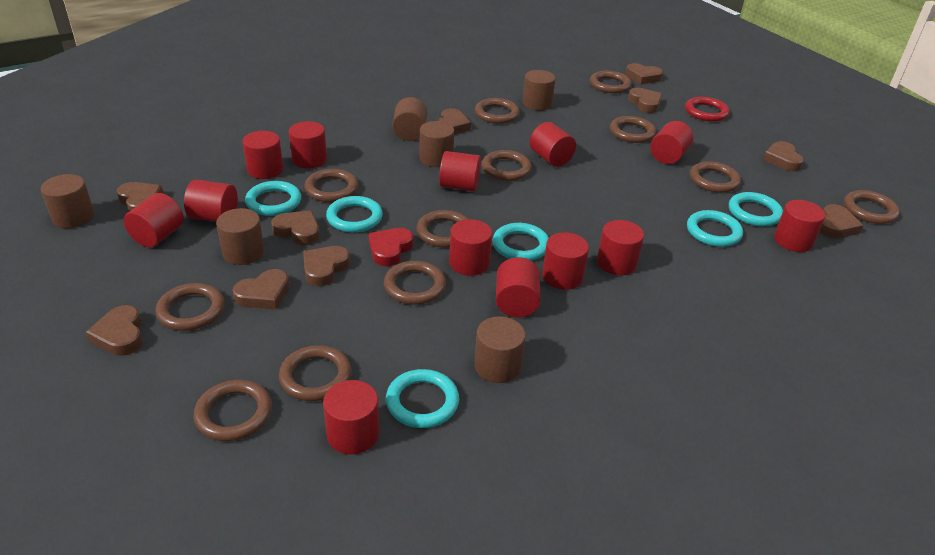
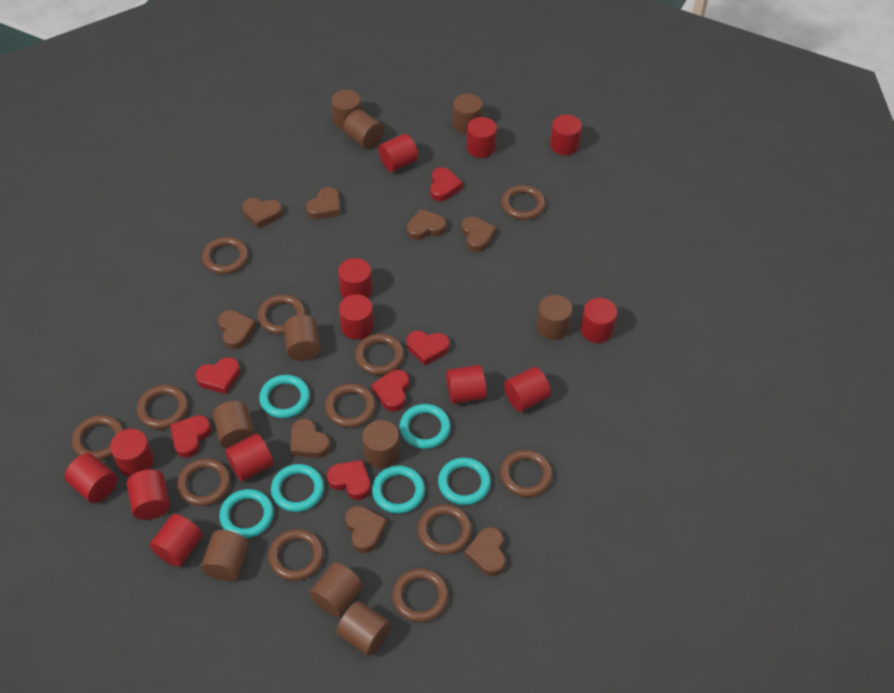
brown cylinder: 6 -> 10
brown heart: 10 -> 8
red heart: 1 -> 6
red ring: 1 -> 0

